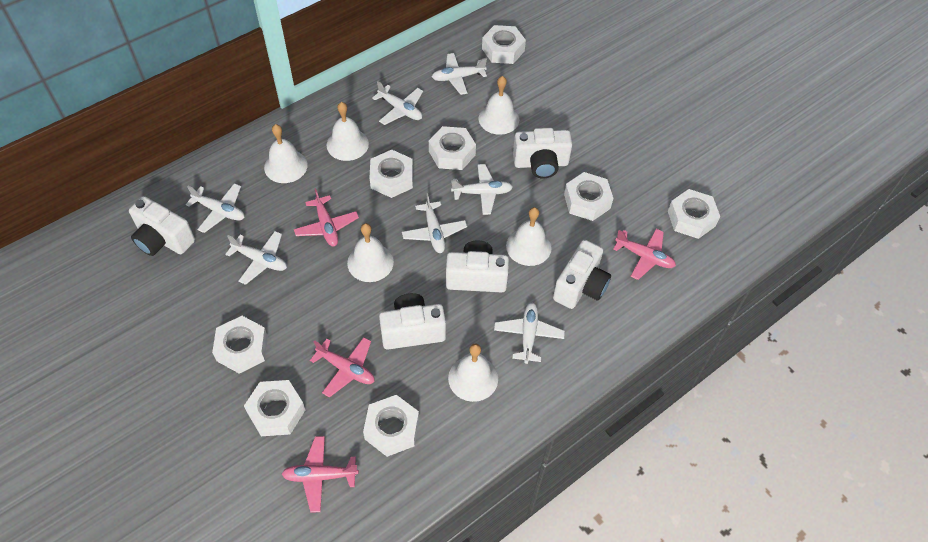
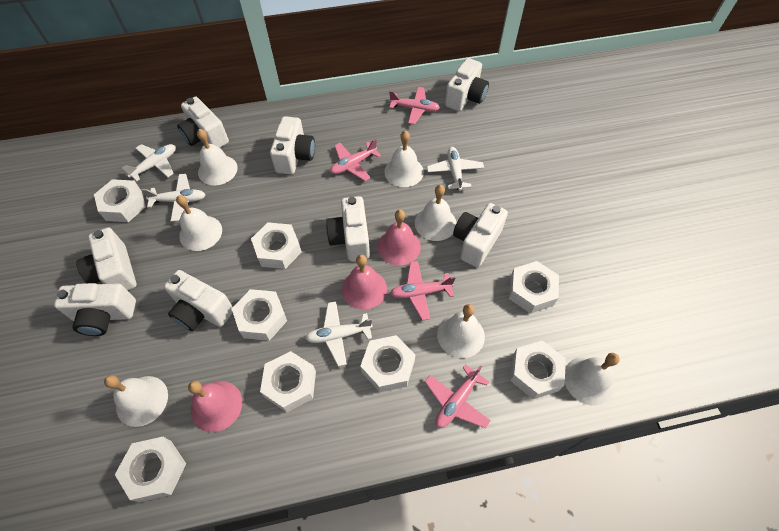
pink bell: 0 -> 3
white bell: 6 -> 7
white camera: 5 -> 8
white plane: 7 -> 4

